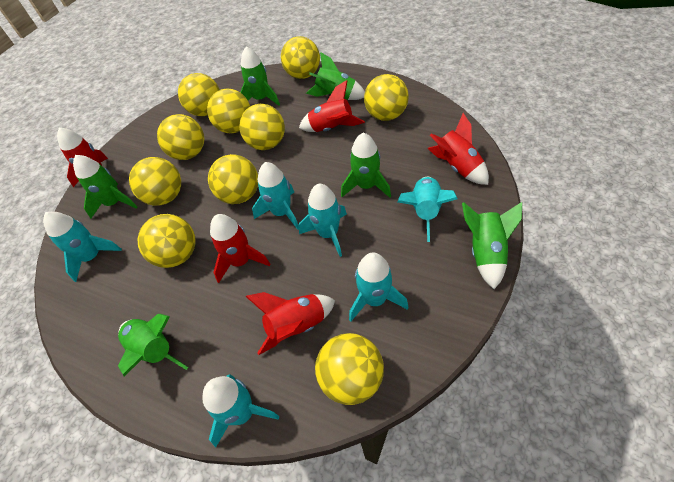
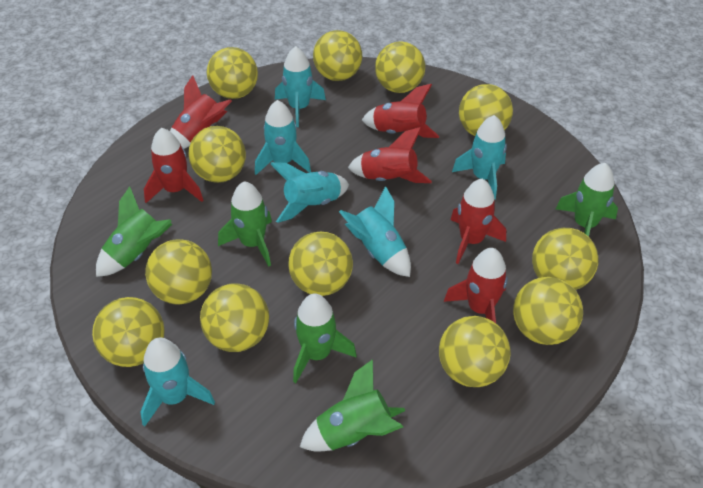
green rocket: 6 -> 5
red rocket: 5 -> 6
yellow ball: 10 -> 12

